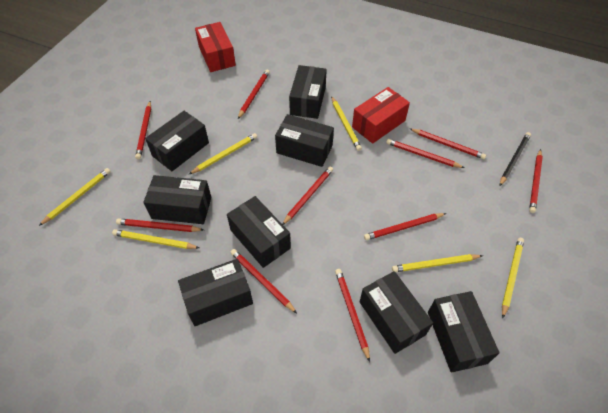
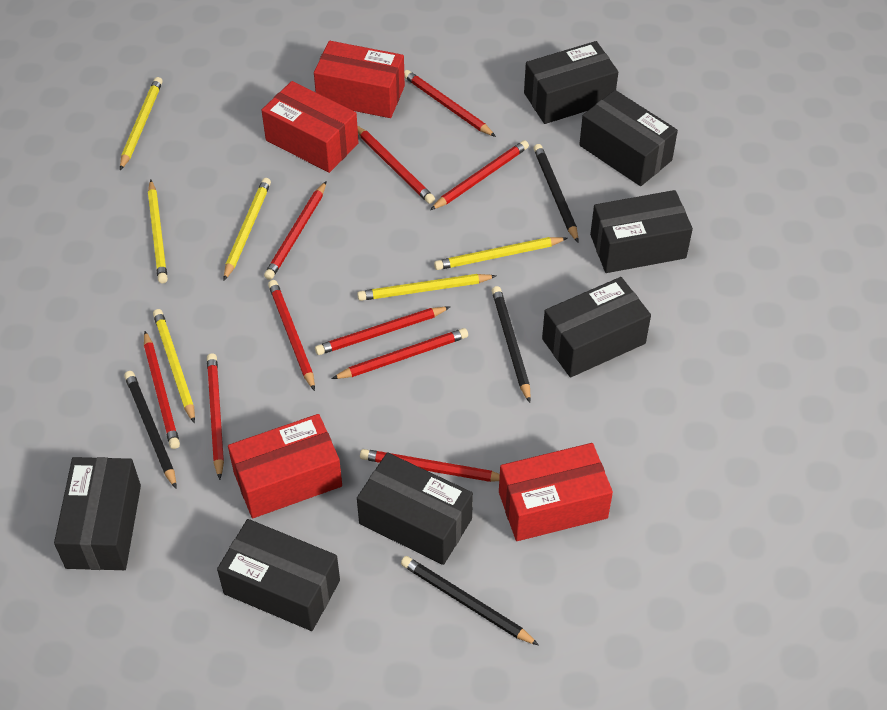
black box: 8 -> 7
black pencil: 1 -> 4
red box: 2 -> 4

